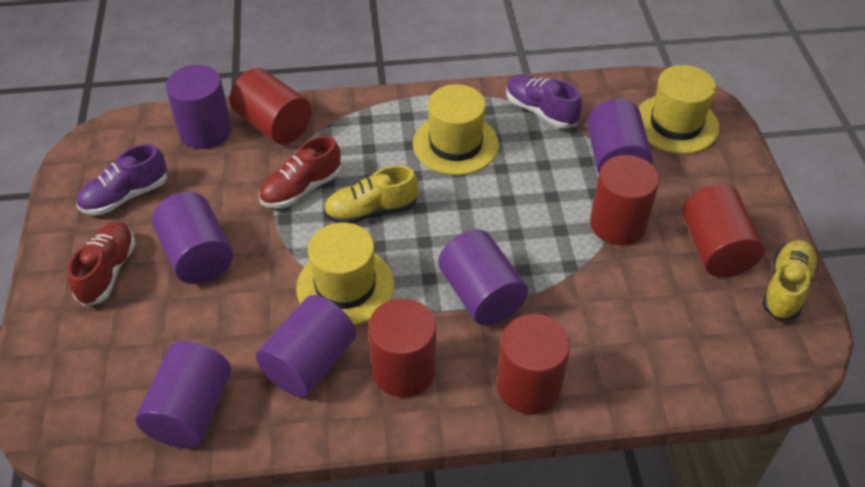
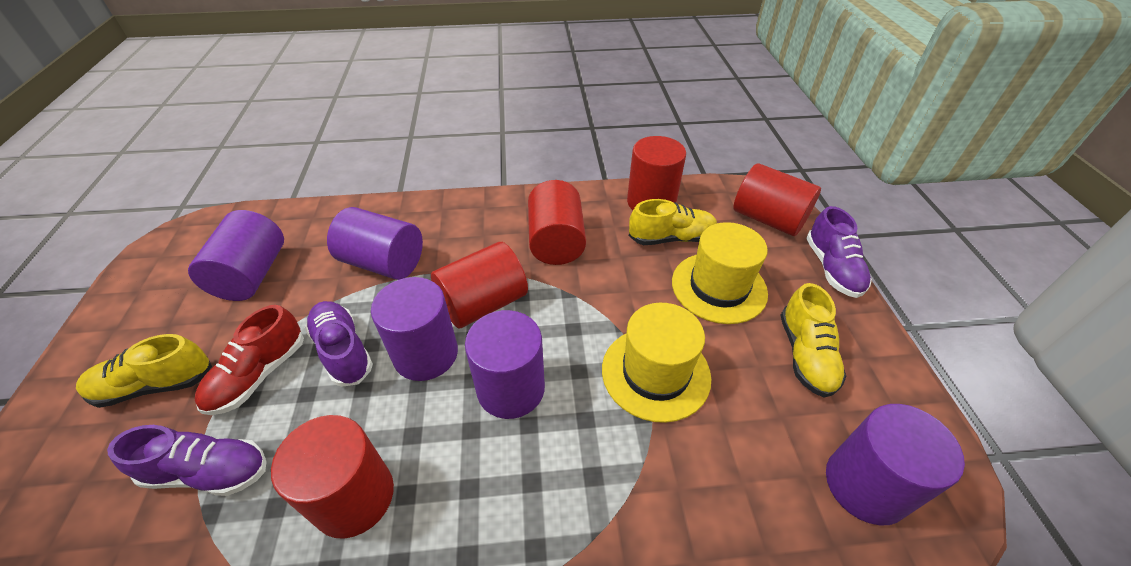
purple cylinder: 6 -> 5
purple shoe: 2 -> 3
red shoe: 2 -> 1
yellow hat: 3 -> 2
yellow shoe: 2 -> 3

